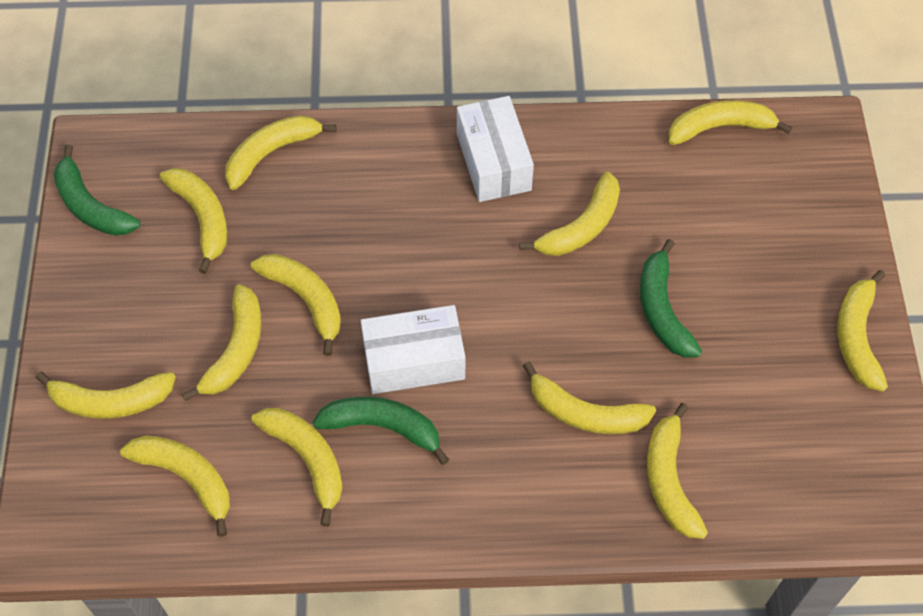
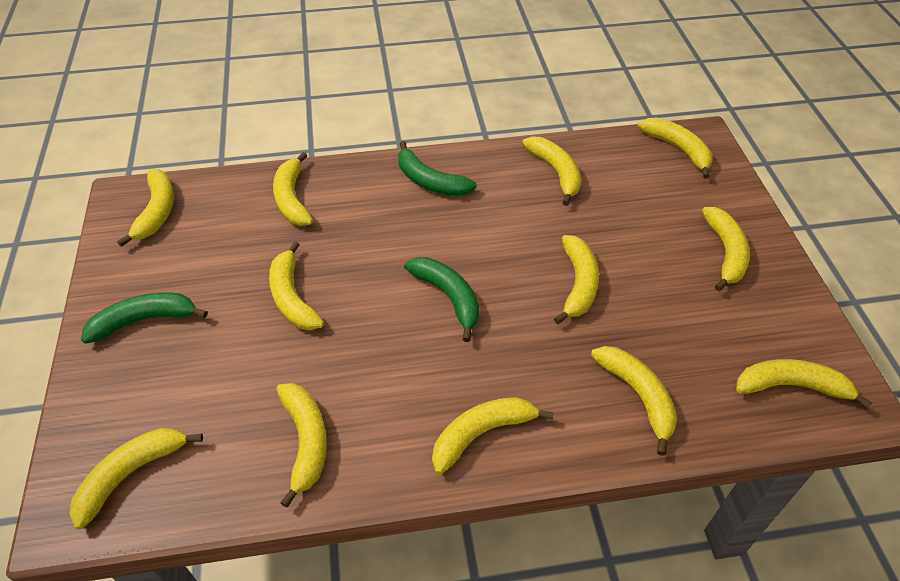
white box: 2 -> 0

